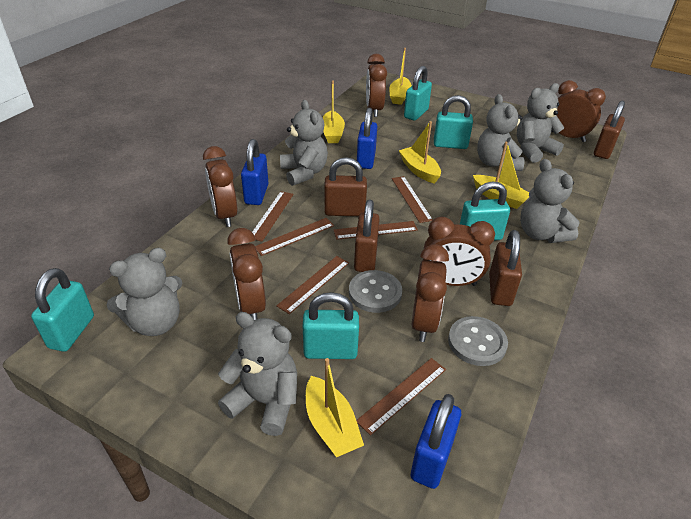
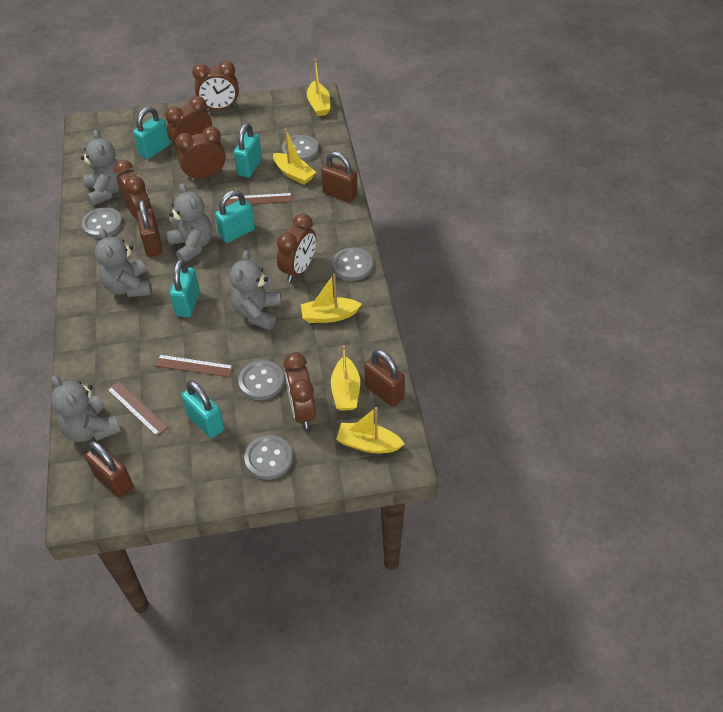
blue padlock: 3 -> 0
brown ruler: 6 -> 3
grey button: 2 -> 5
grey teddy bear: 6 -> 5

